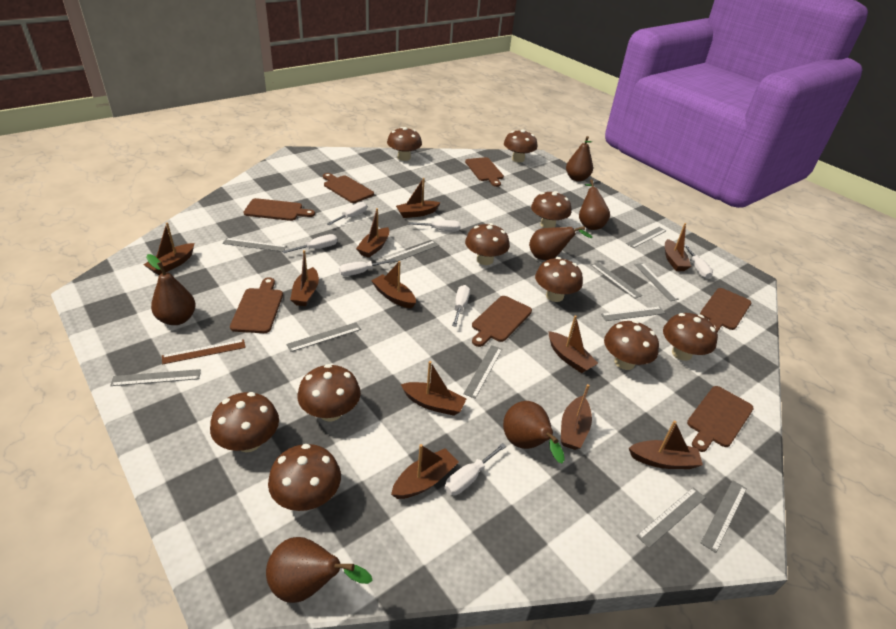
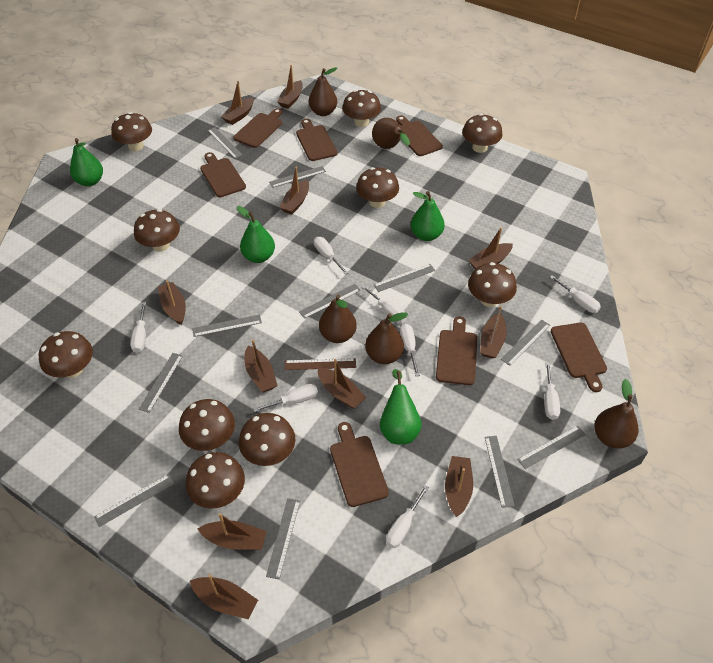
brown pear: 6 -> 5
green pear: 0 -> 4
white screwdriver: 7 -> 8

